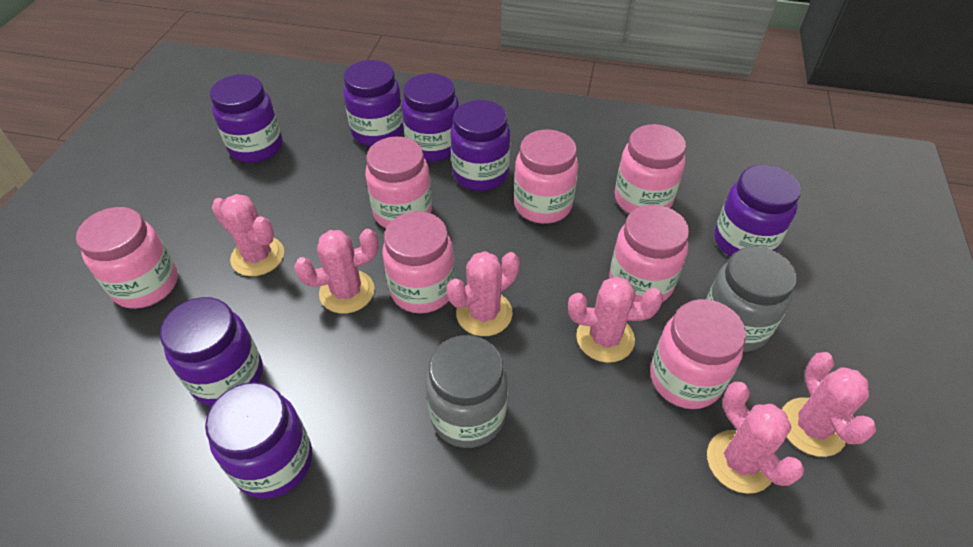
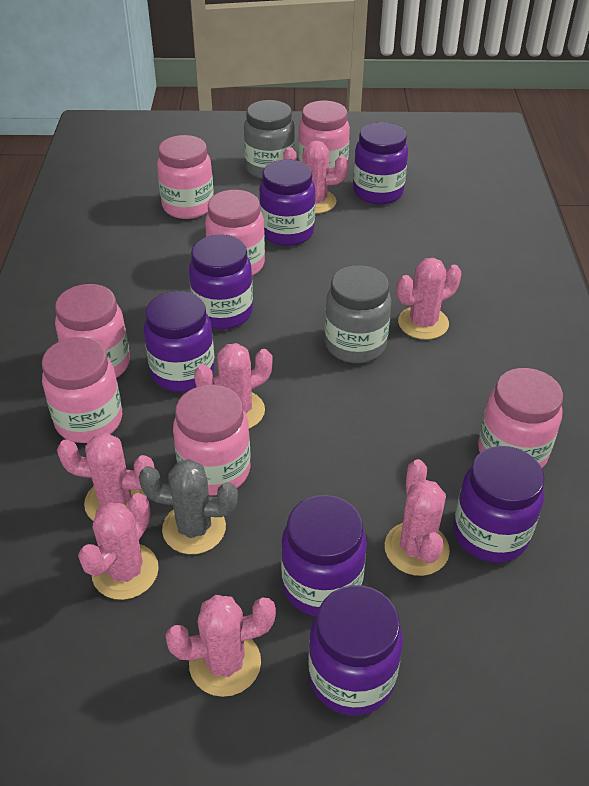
grey cactus: 0 -> 1
pink cactus: 6 -> 7

